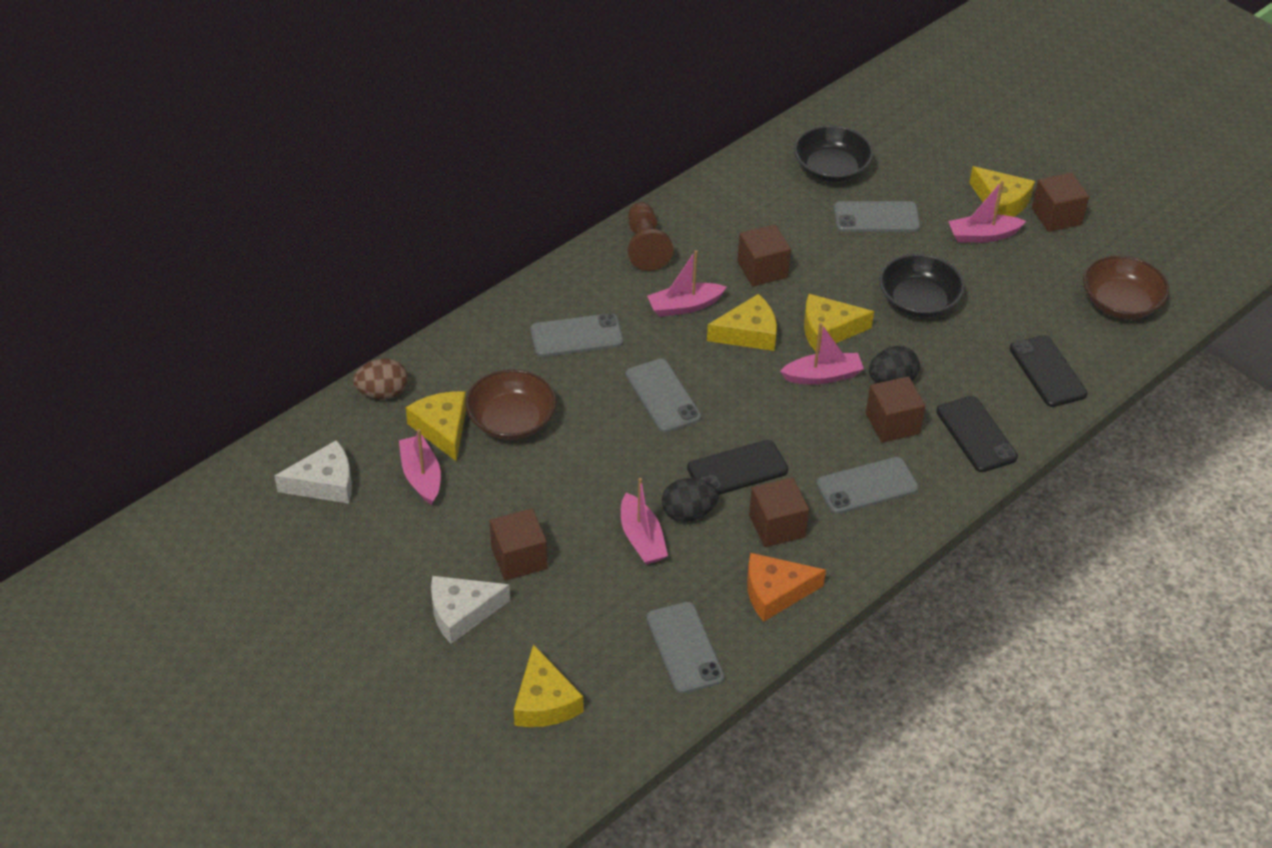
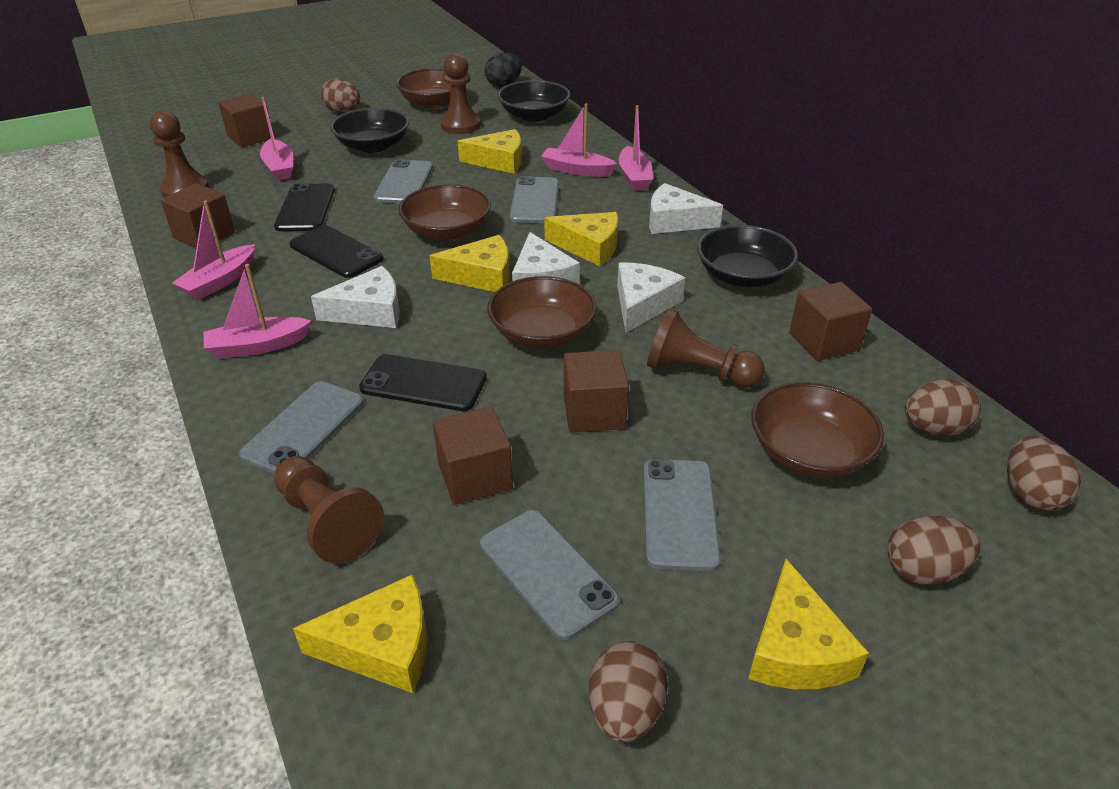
black bowl: 2 -> 3
black egg: 2 -> 1
brown bowl: 2 -> 4
brown egg: 1 -> 5
brown pawn: 1 -> 4
orange cheese: 1 -> 0
white cheese: 2 -> 4

